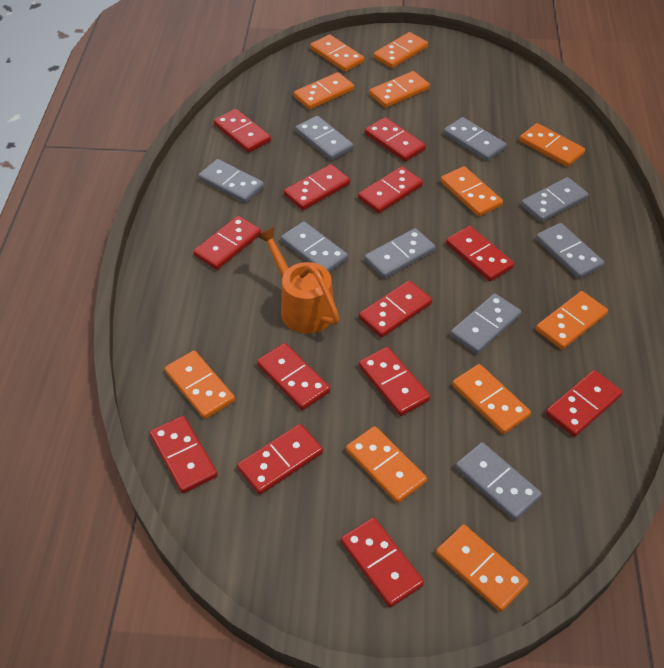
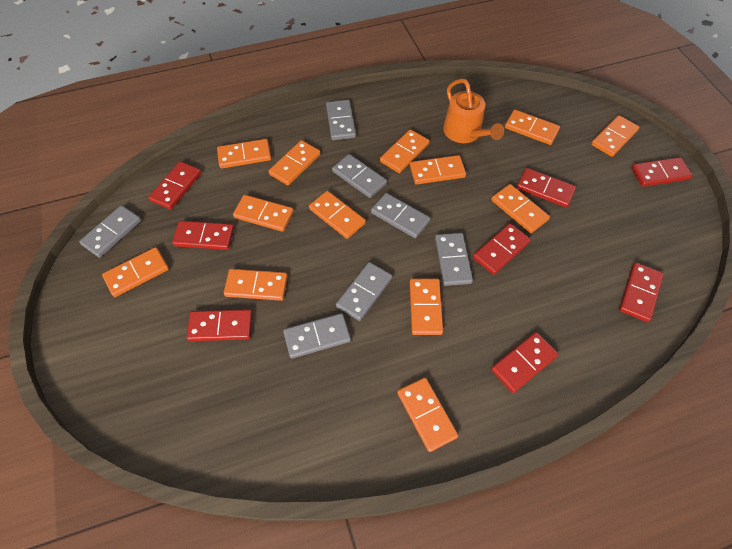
grey domino: 9 -> 7
orange domino: 11 -> 13
red domino: 13 -> 8

